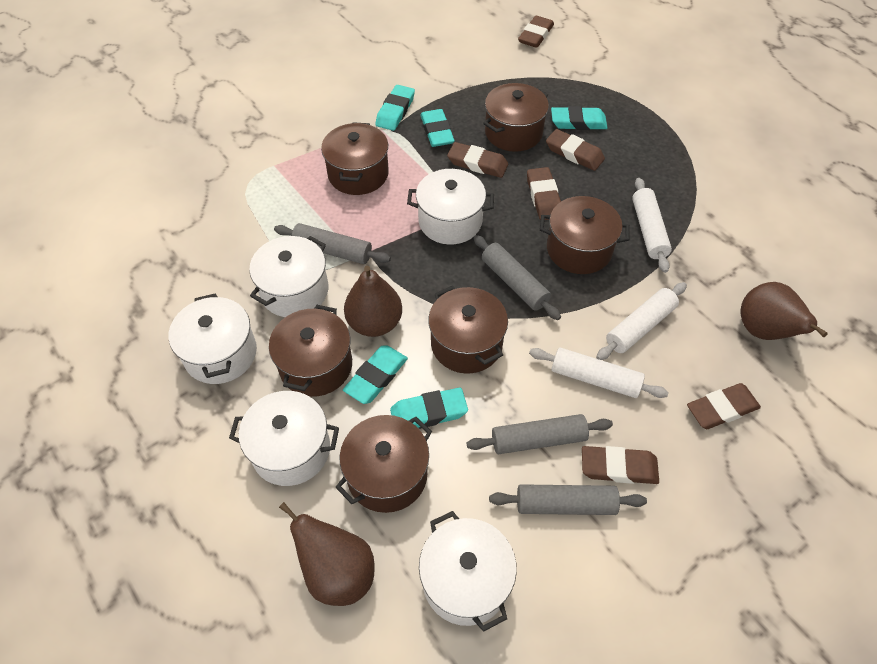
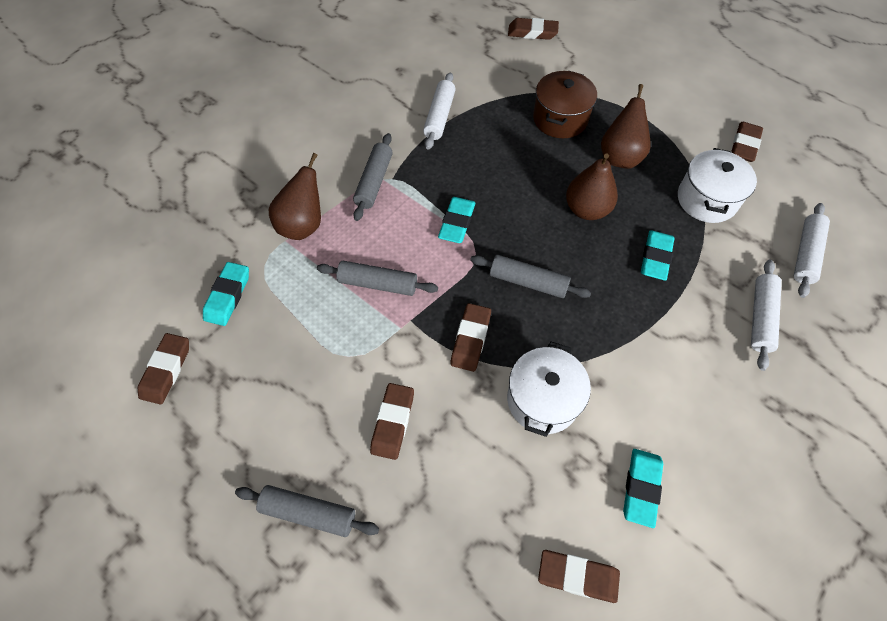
brown pot: 6 -> 1
turquoise eraser: 5 -> 4
white pot: 5 -> 2

